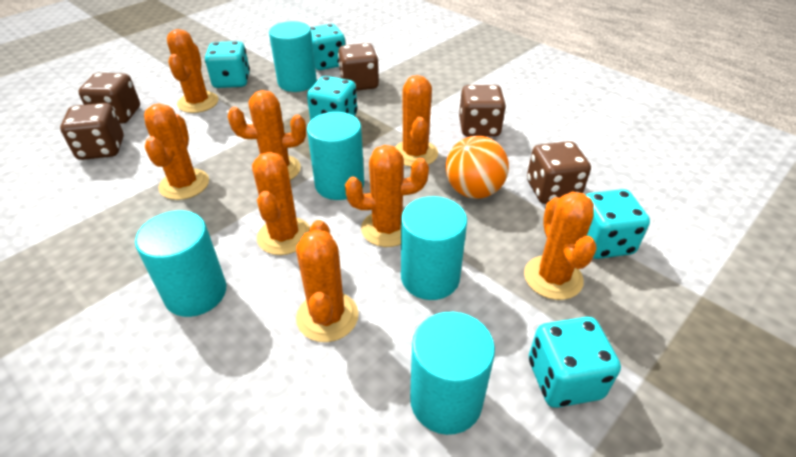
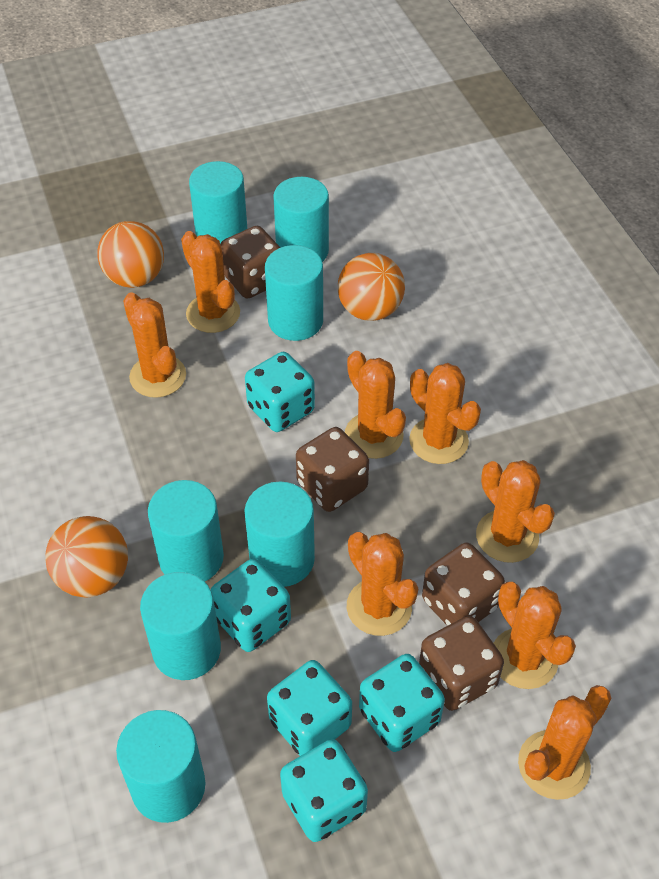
brown dice: 5 -> 4
orange ball: 1 -> 3
turquoise cylinder: 5 -> 7

